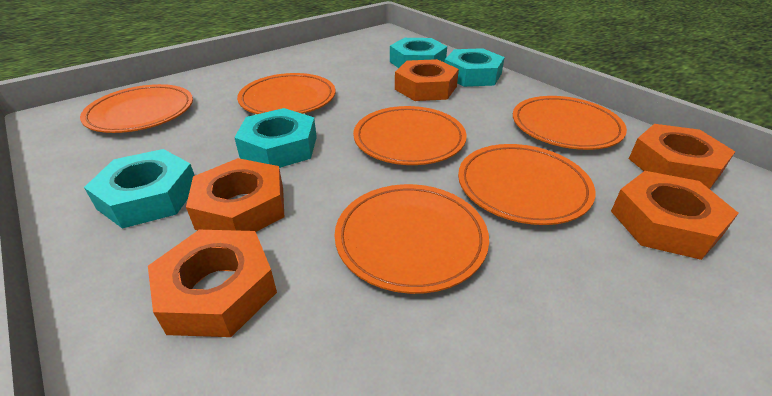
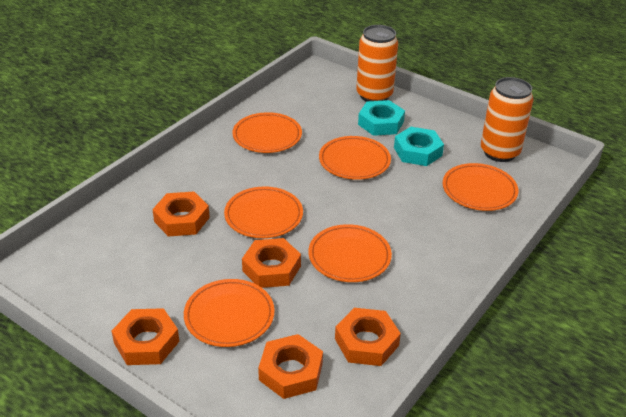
orange can: 0 -> 2
turquoise nut: 4 -> 2

